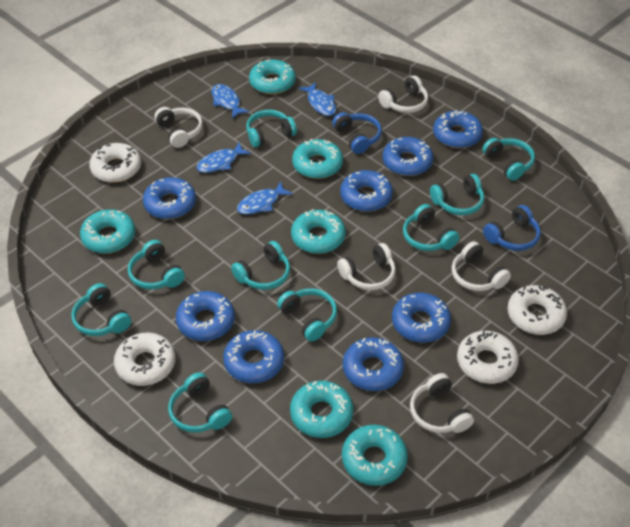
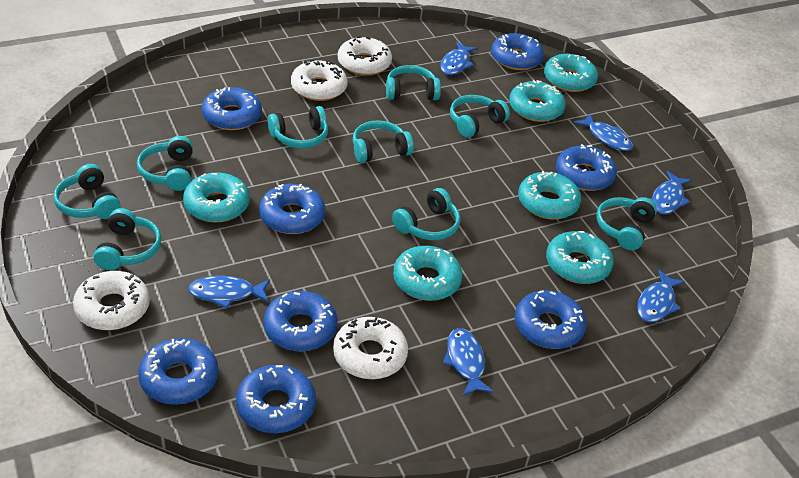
blue fish: 4 -> 6
blue headphones: 2 -> 0
white headphones: 5 -> 0

